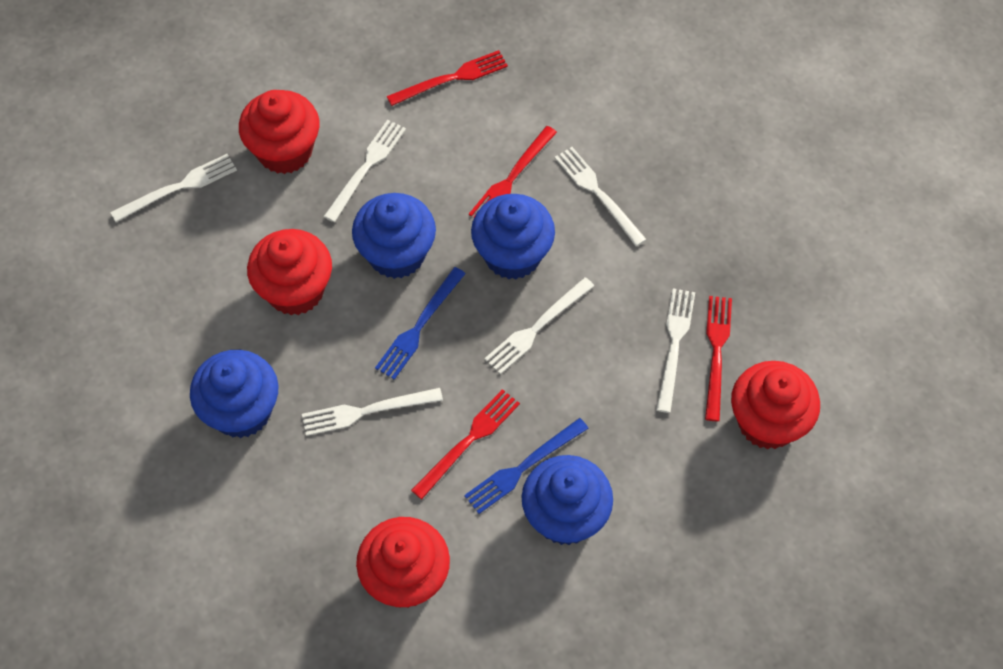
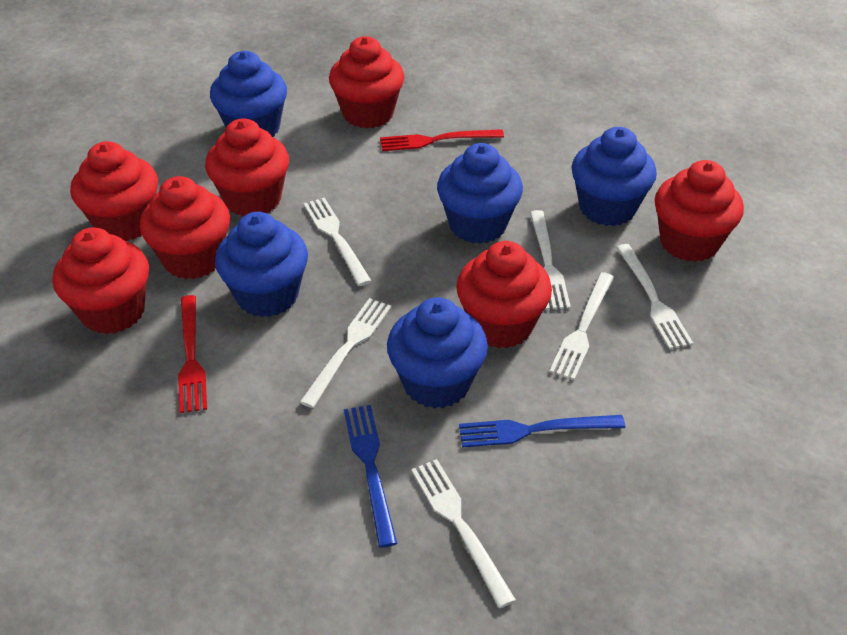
blue cupcake: 4 -> 5
red cupcake: 4 -> 7
red fork: 4 -> 2

